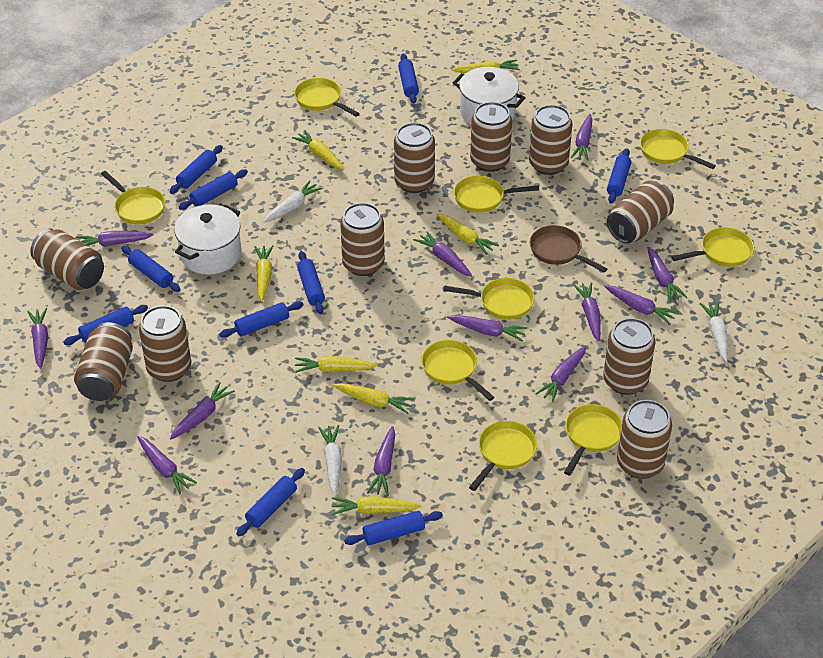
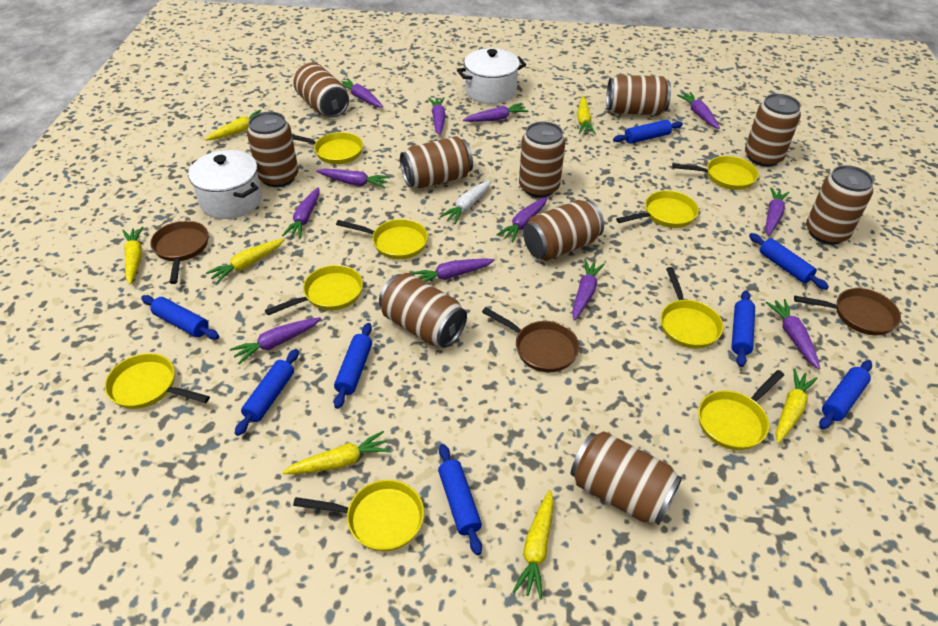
blue rolling pin: 10 -> 8
brown pan: 1 -> 3
white carrot: 3 -> 1

